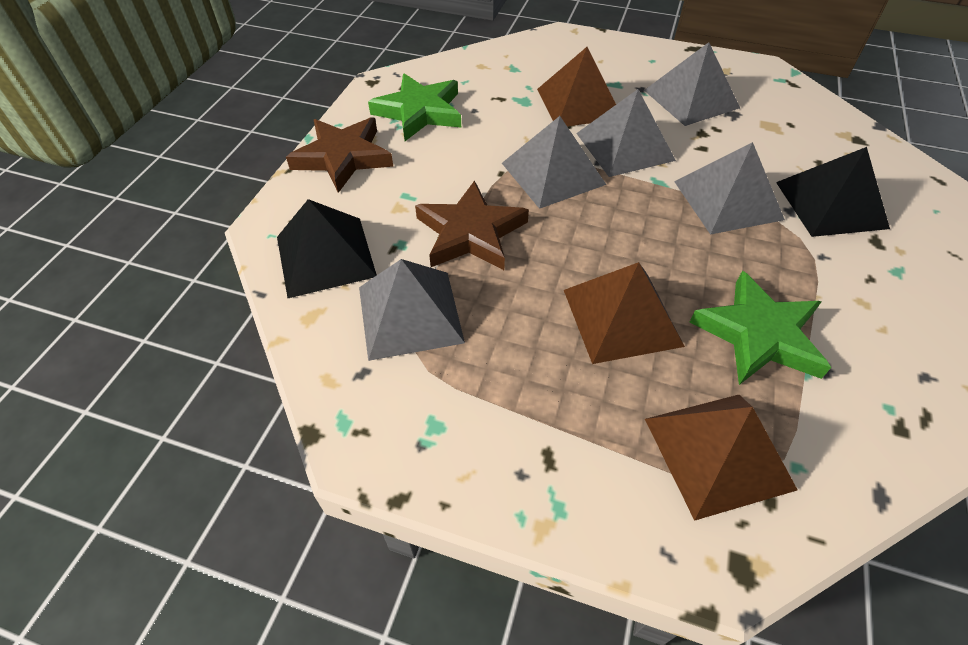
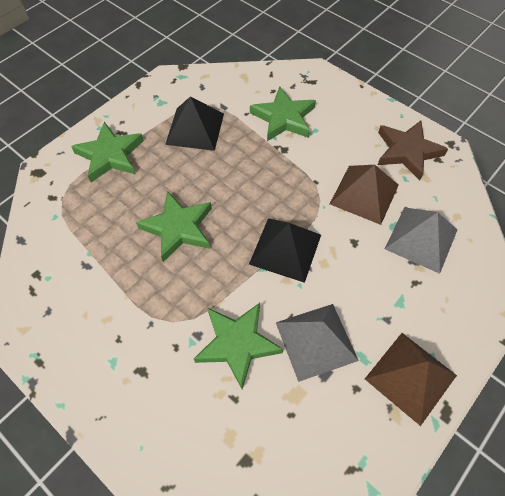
brown pyramid: 3 -> 2
brown star: 2 -> 1
green star: 2 -> 4
grey pyramid: 5 -> 2

